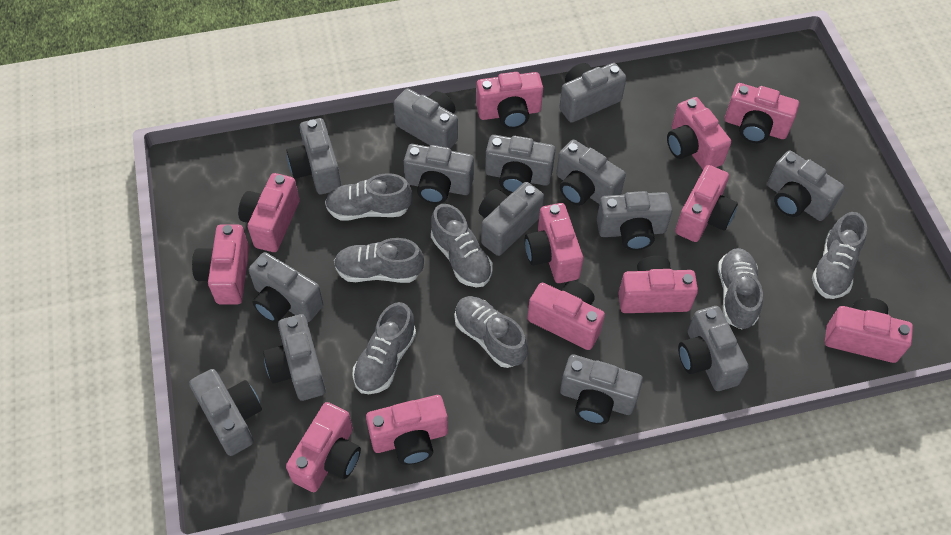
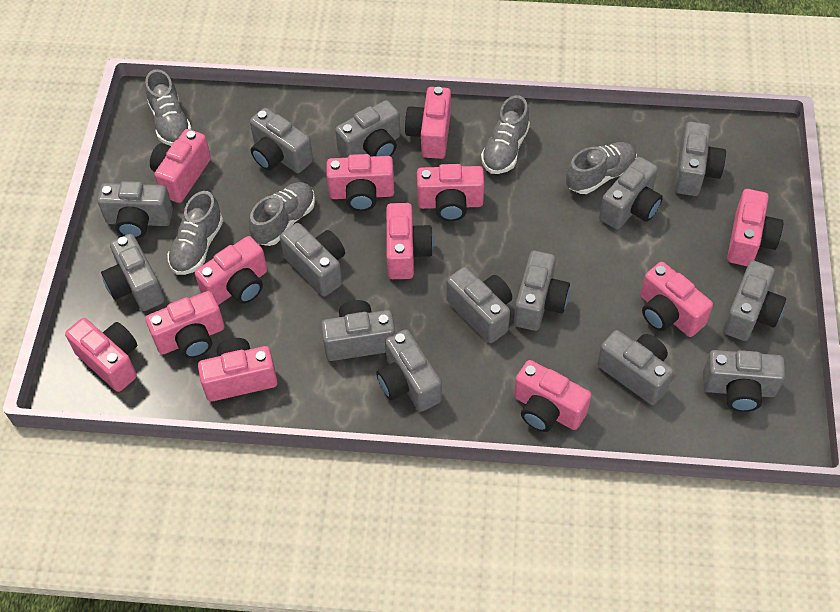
grey shoe: 7 -> 5

